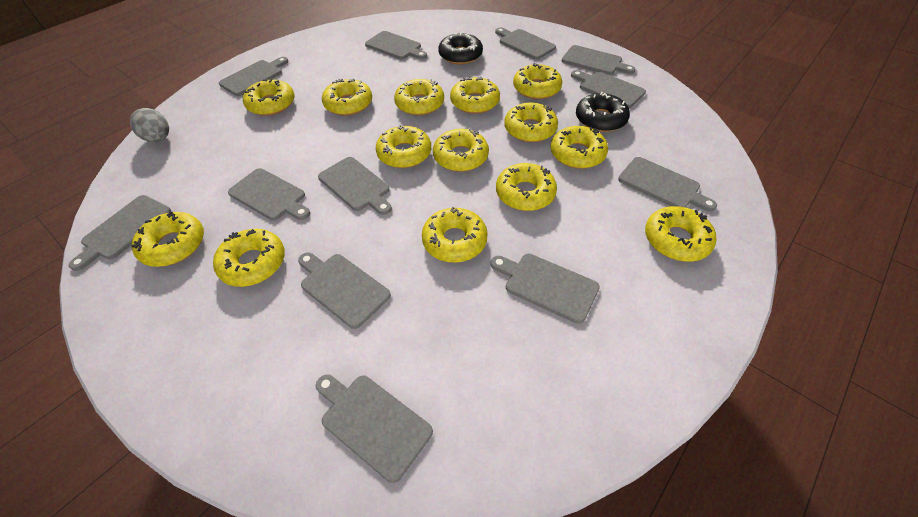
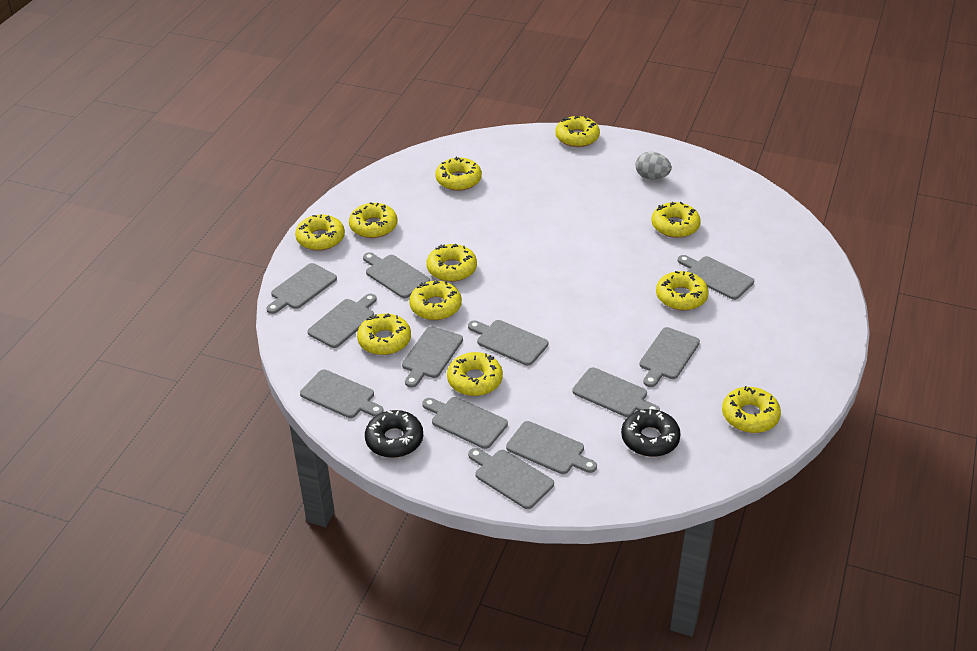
yellow donut: 14 -> 11

